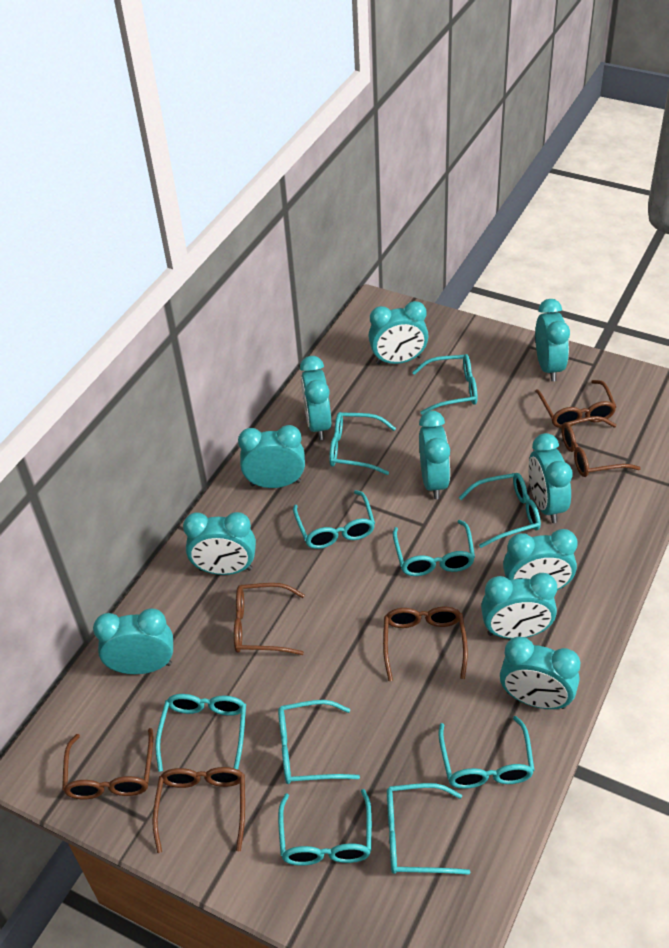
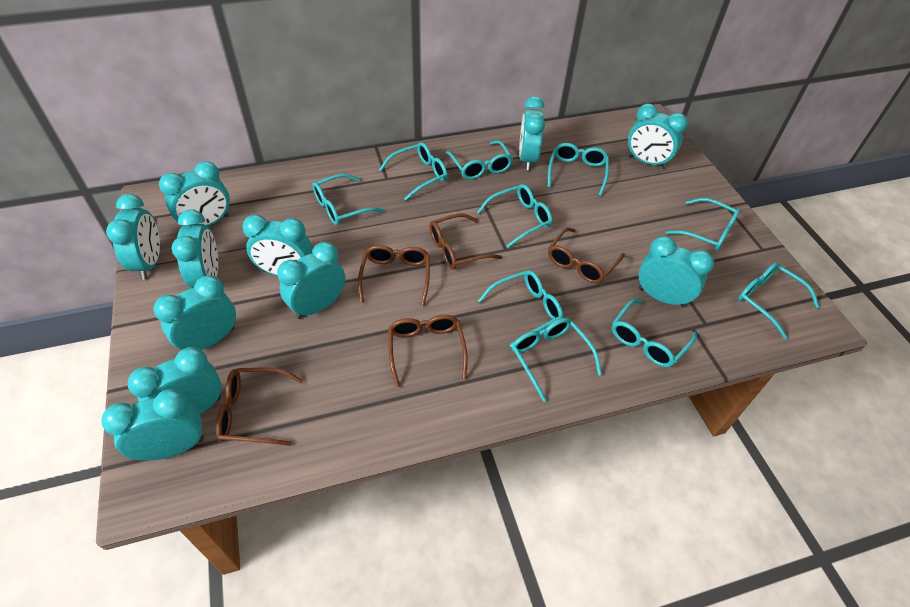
brown glasses: 6 -> 5

